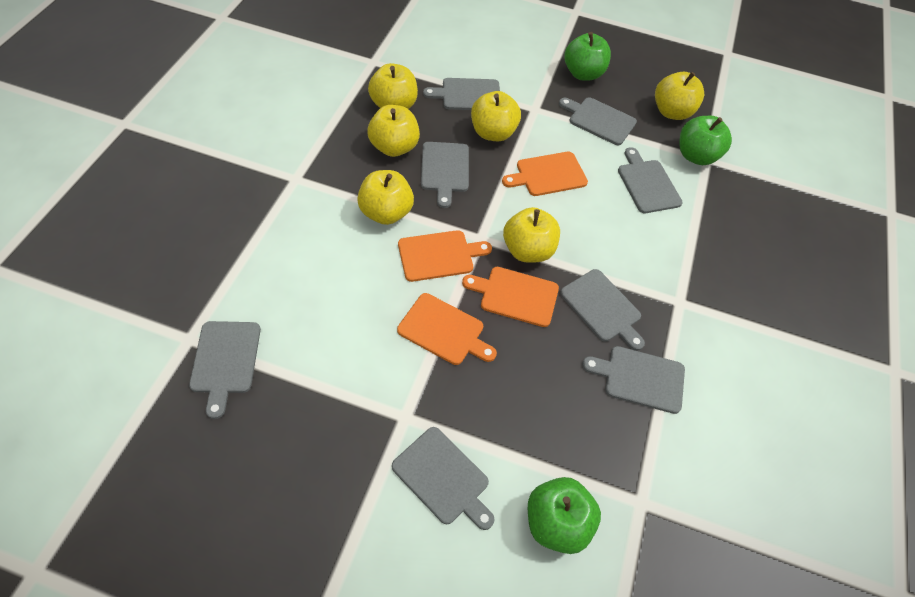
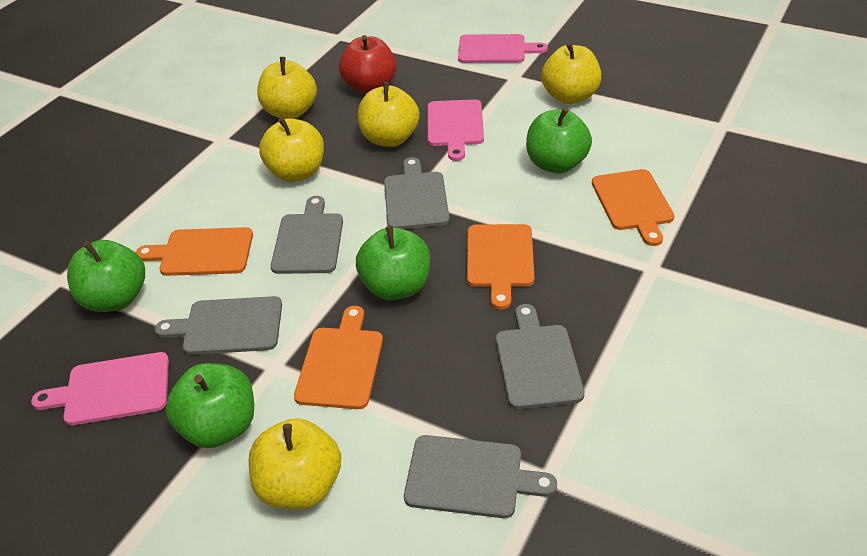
green apple: 3 -> 4
grey cutting board: 8 -> 5
pink cutting board: 0 -> 3
red apple: 0 -> 1
yellow apple: 6 -> 5

